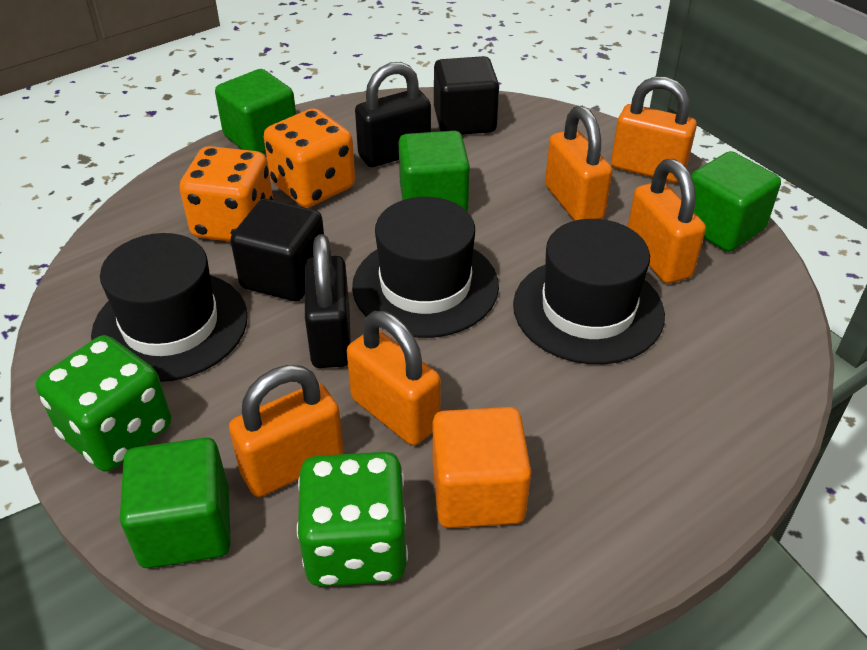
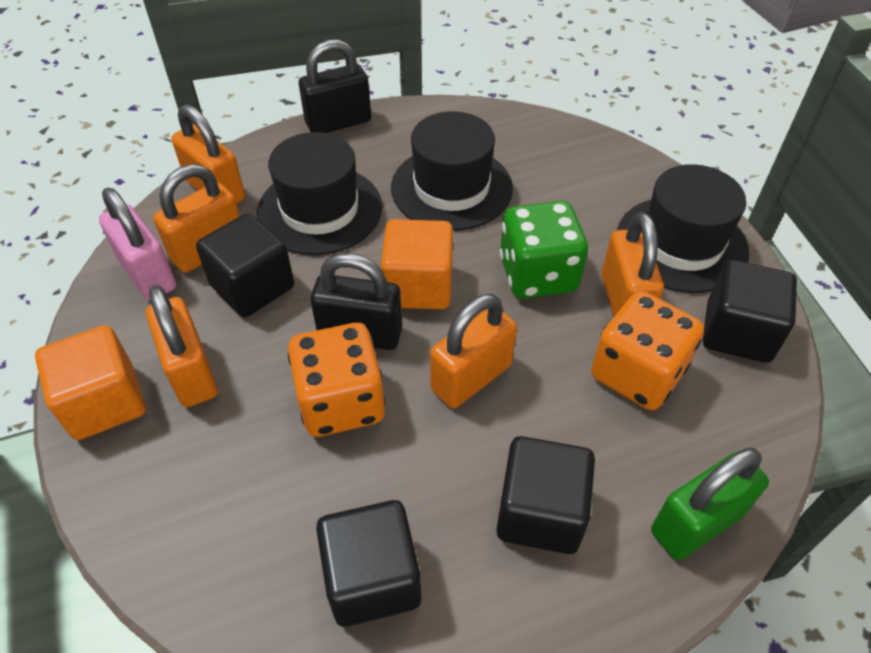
black cube: 2 -> 4
green cube: 4 -> 0
green dice: 2 -> 1
green padlock: 0 -> 1
orange cube: 1 -> 2
pink padlock: 0 -> 1

